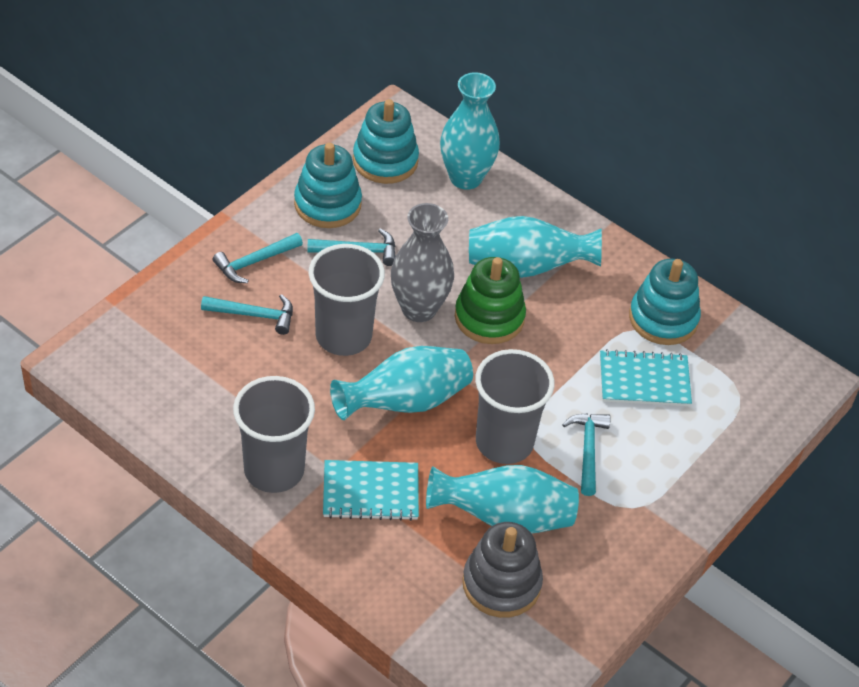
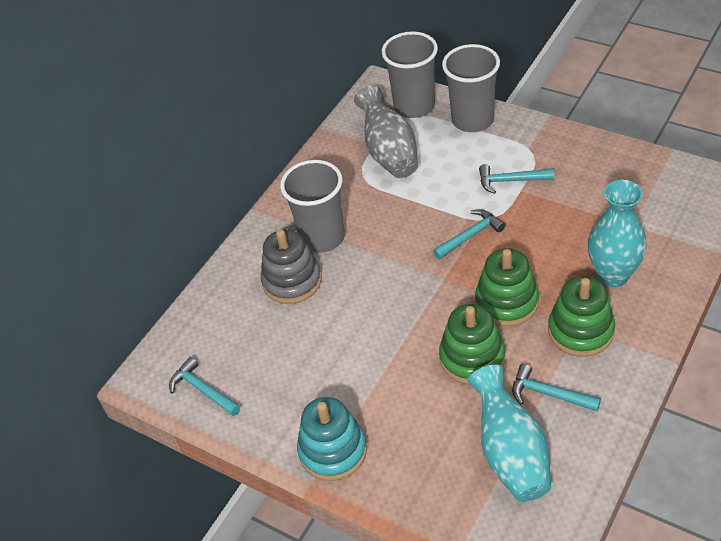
green stacking toy: 1 -> 3
turquoise notebook: 2 -> 0
turquoise stacking toy: 3 -> 1
turquoise vase: 4 -> 2

